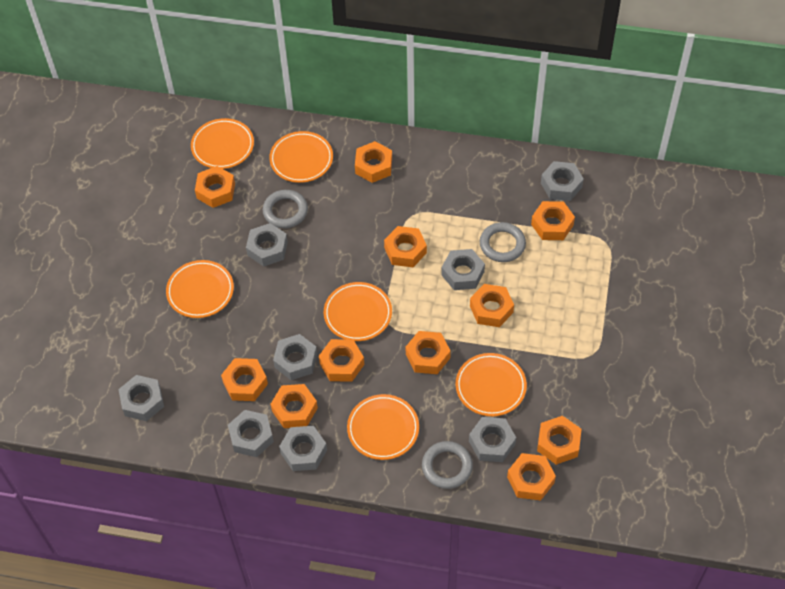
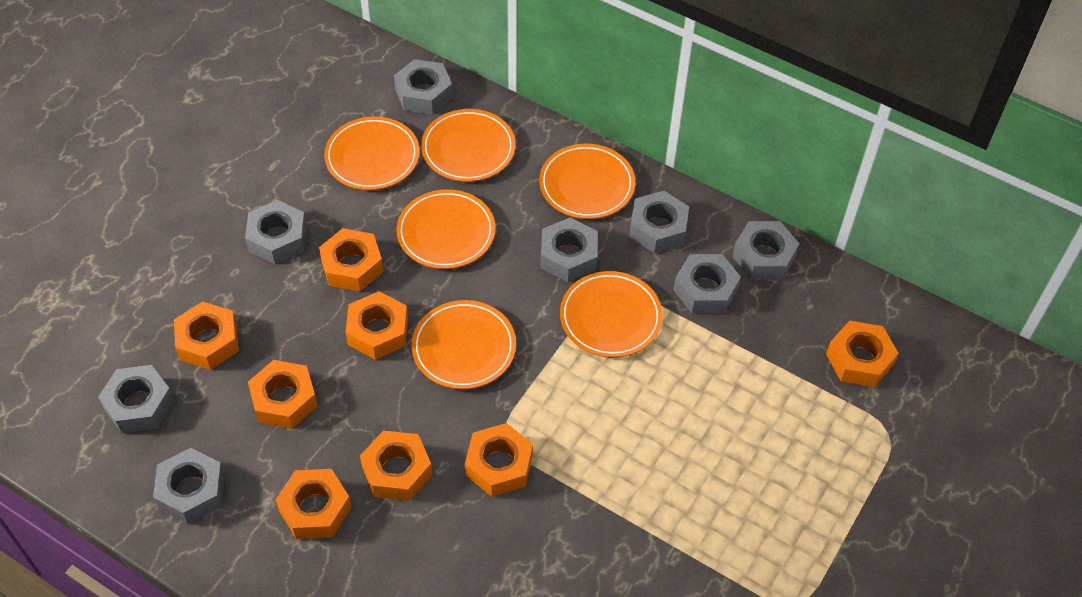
grey ring: 3 -> 0
orange nut: 11 -> 8

